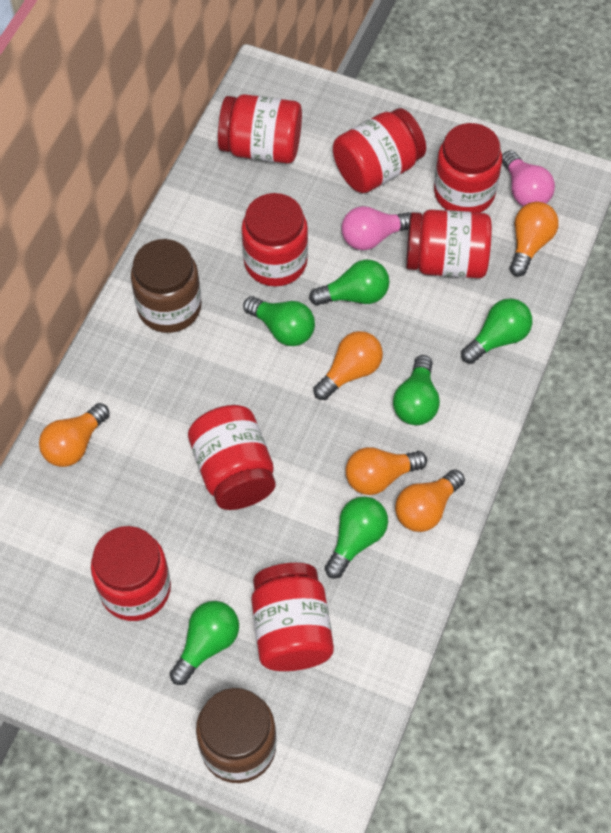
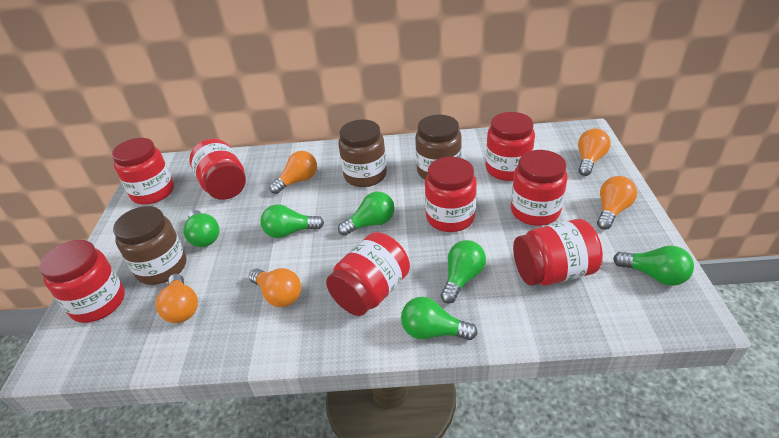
brown jar: 2 -> 3
pink light bulb: 2 -> 0

